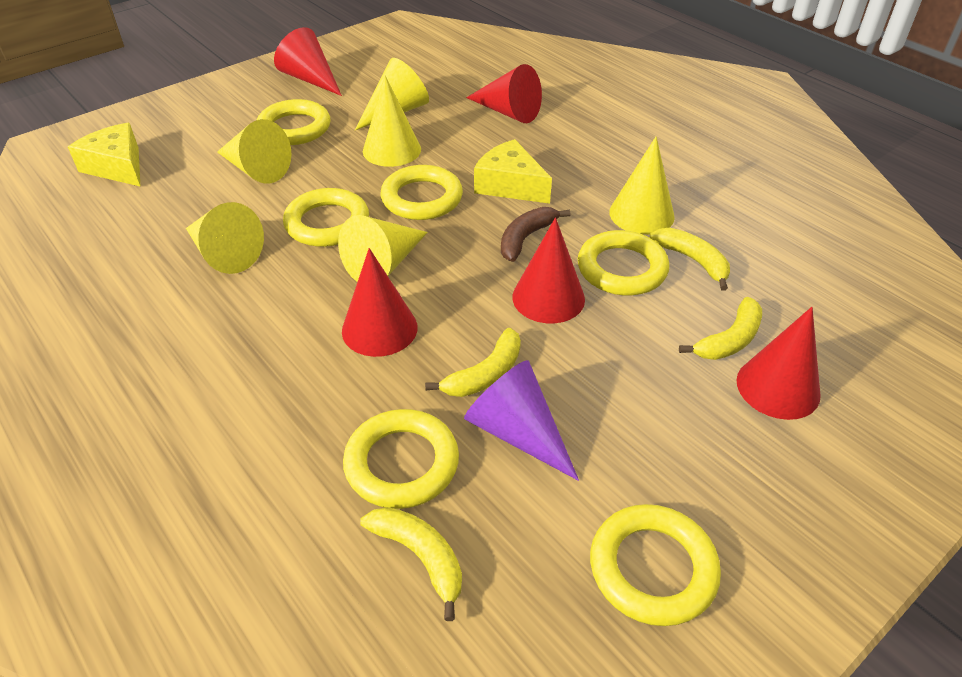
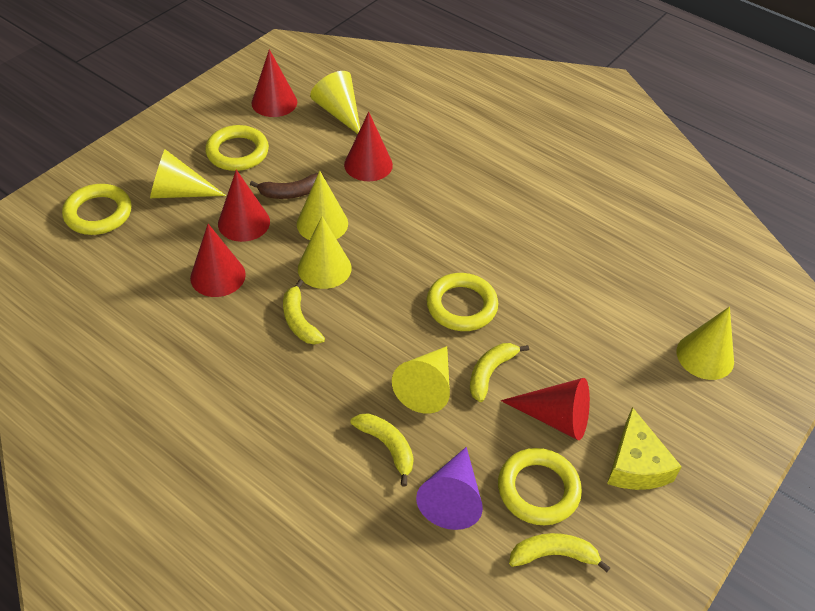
yellow cheese: 2 -> 1
yellow ring: 6 -> 4

